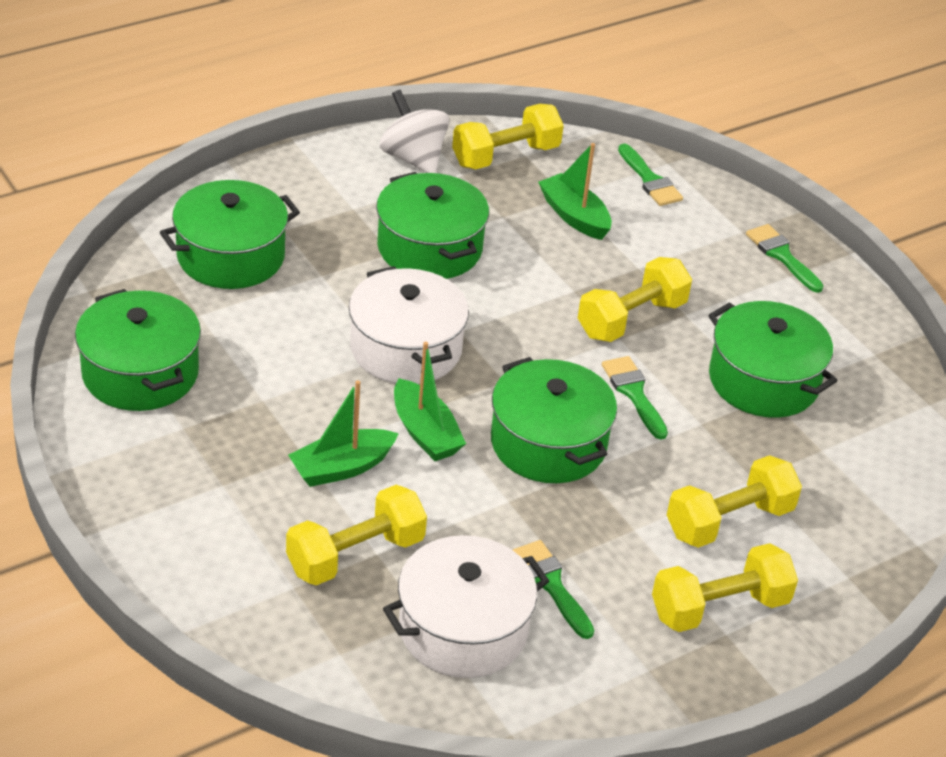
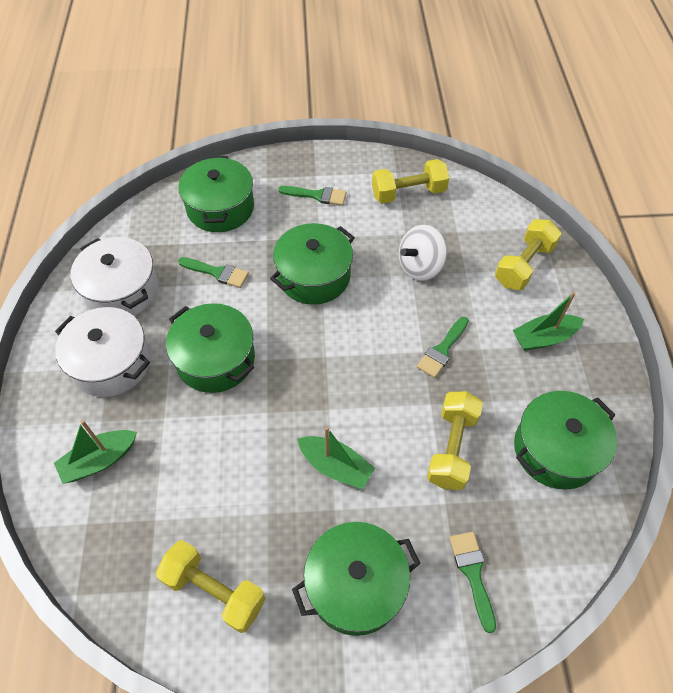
yellow dumbbell: 5 -> 4

